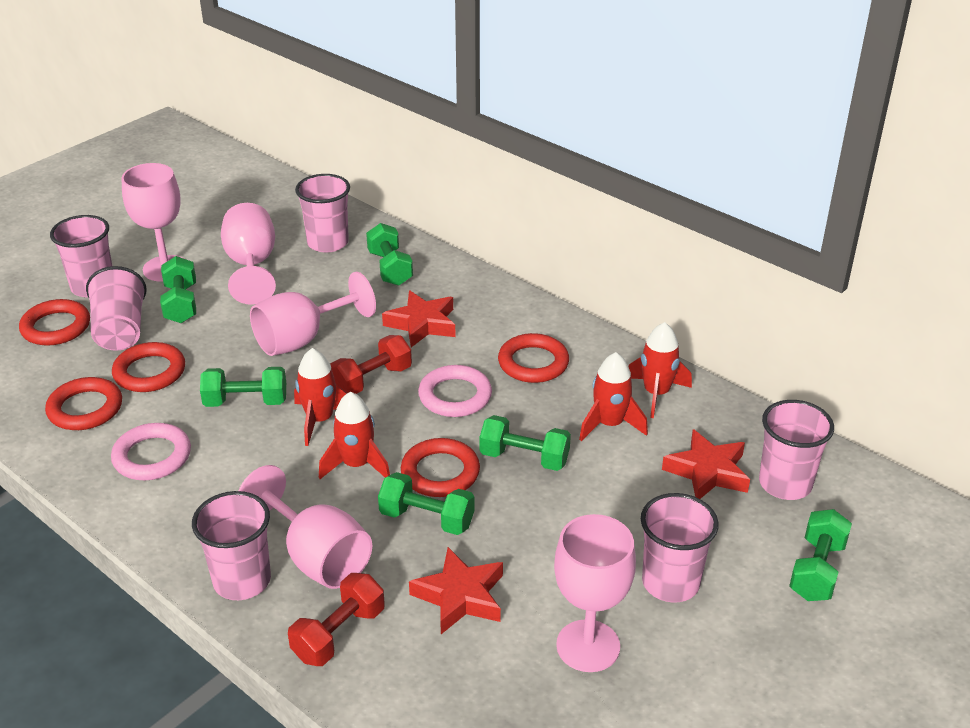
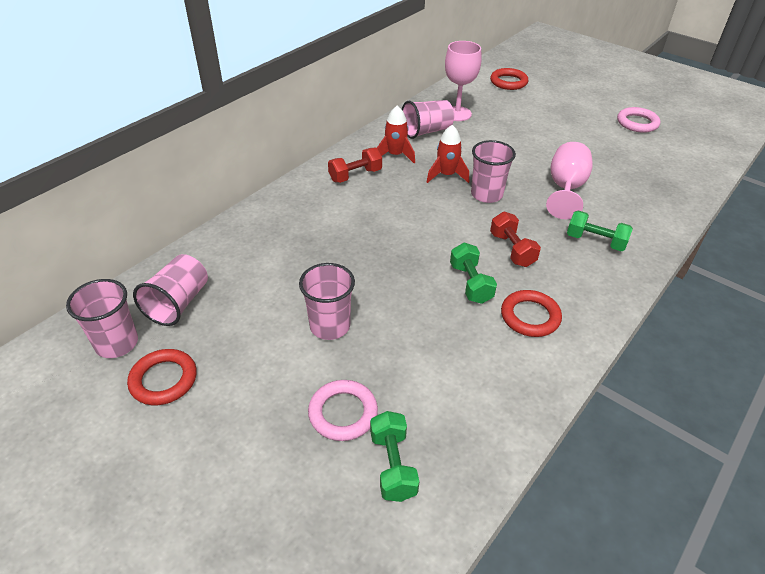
green dumbbell: 6 -> 3
pink cup: 6 -> 5
pink goblet: 5 -> 2
red ring: 5 -> 3
red rocket: 4 -> 2
red star: 3 -> 0

